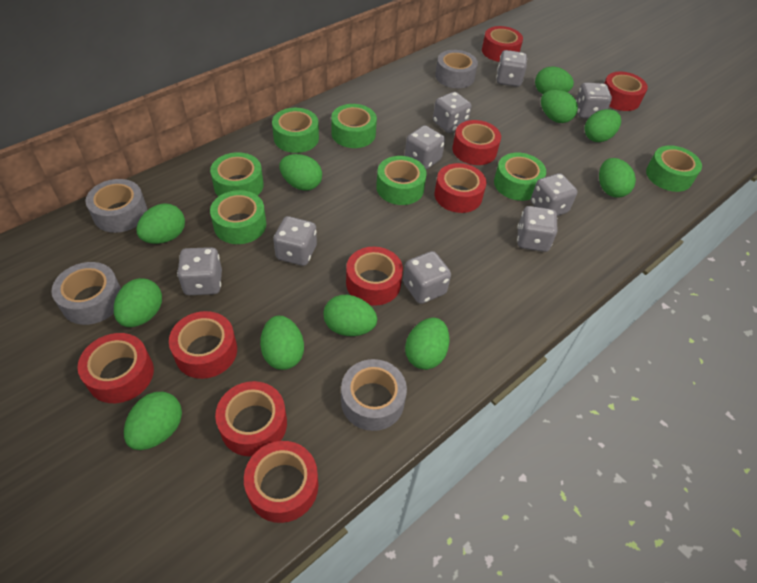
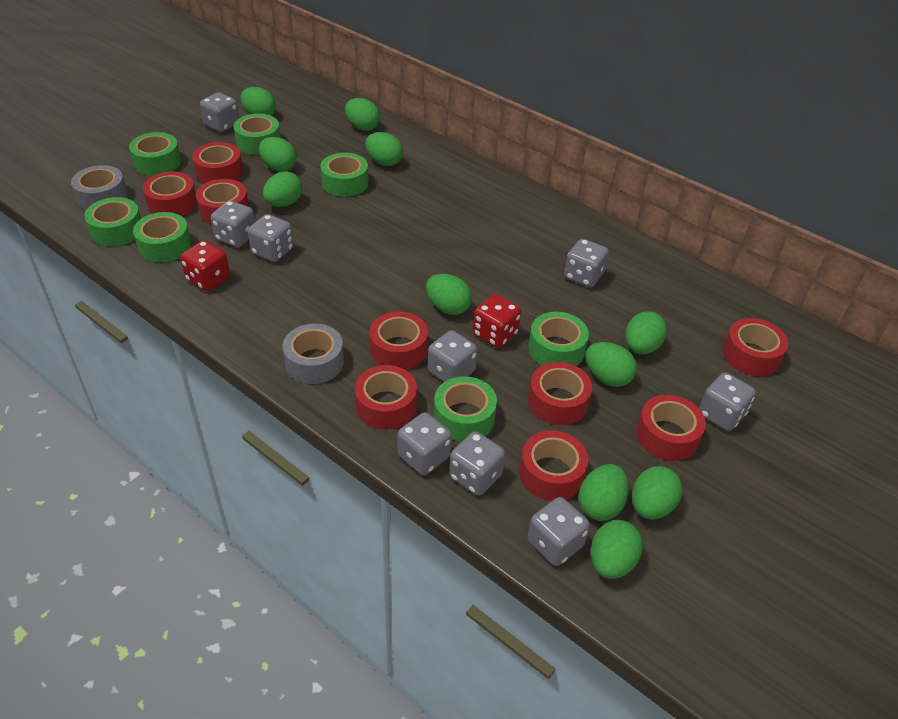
grey tape: 4 -> 2
red dice: 0 -> 2

